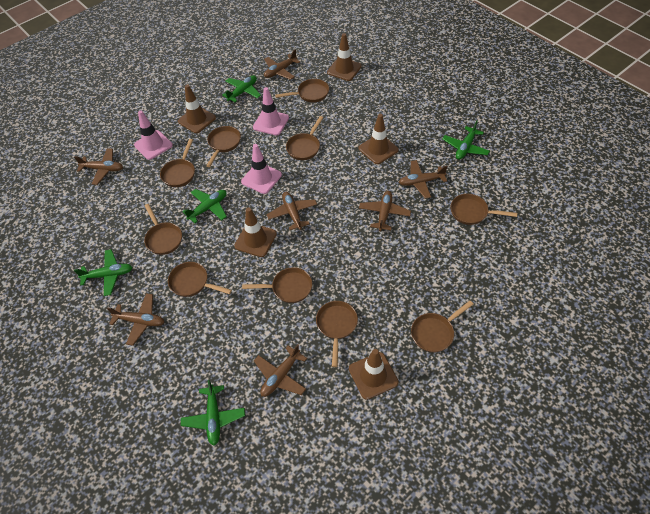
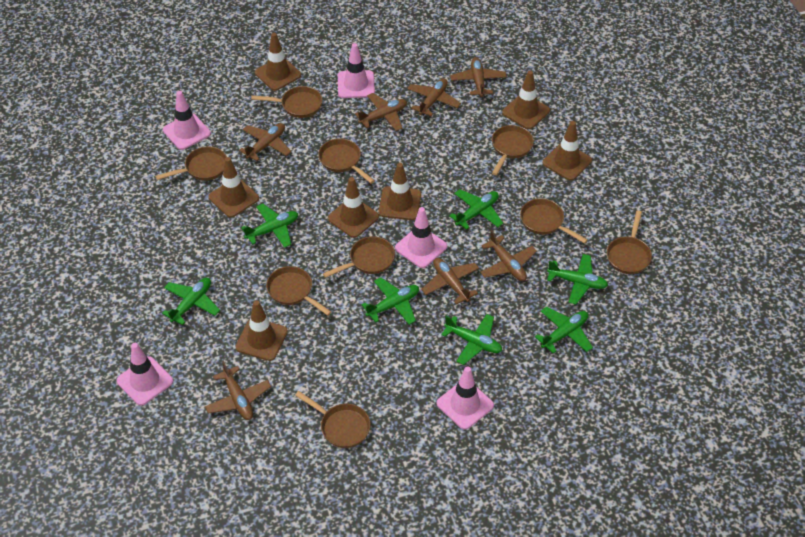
brown pan: 10 -> 9
brown traffic cone: 5 -> 7
green plane: 5 -> 7
pink traffic cone: 3 -> 5

